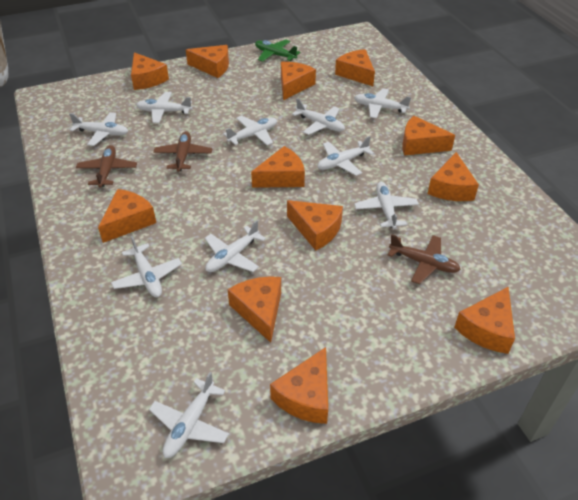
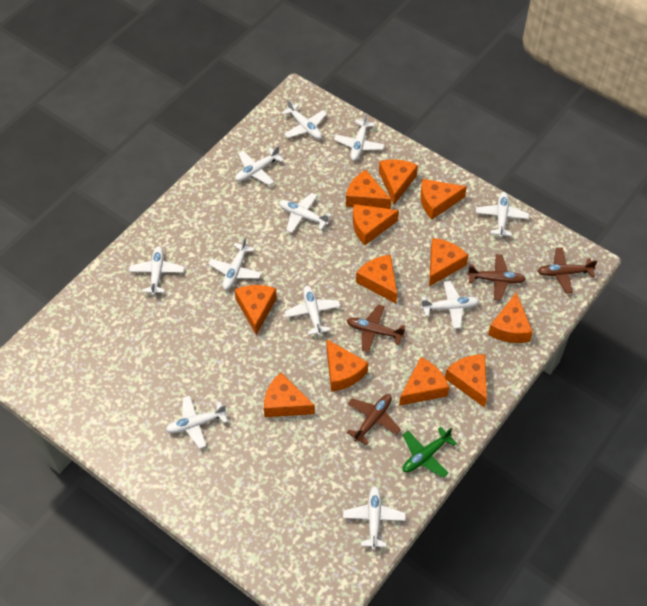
brown plane: 3 -> 4
white plane: 10 -> 11

